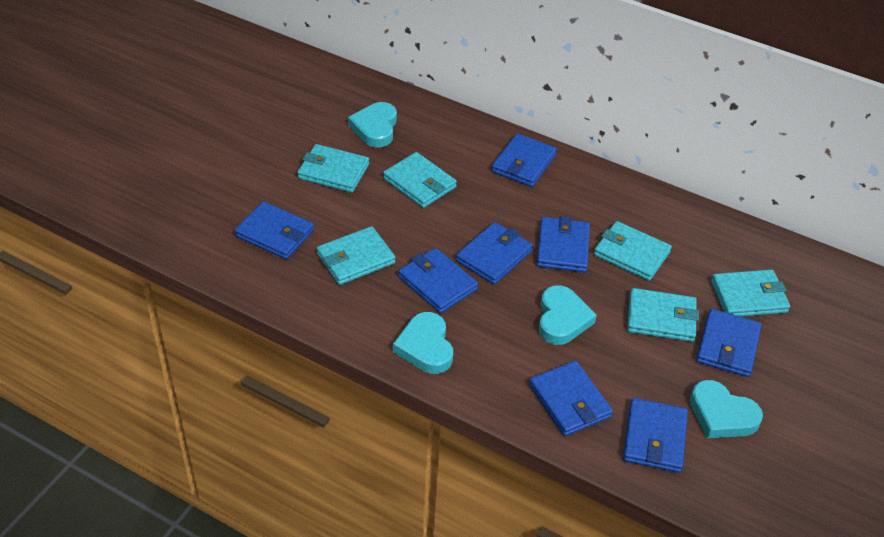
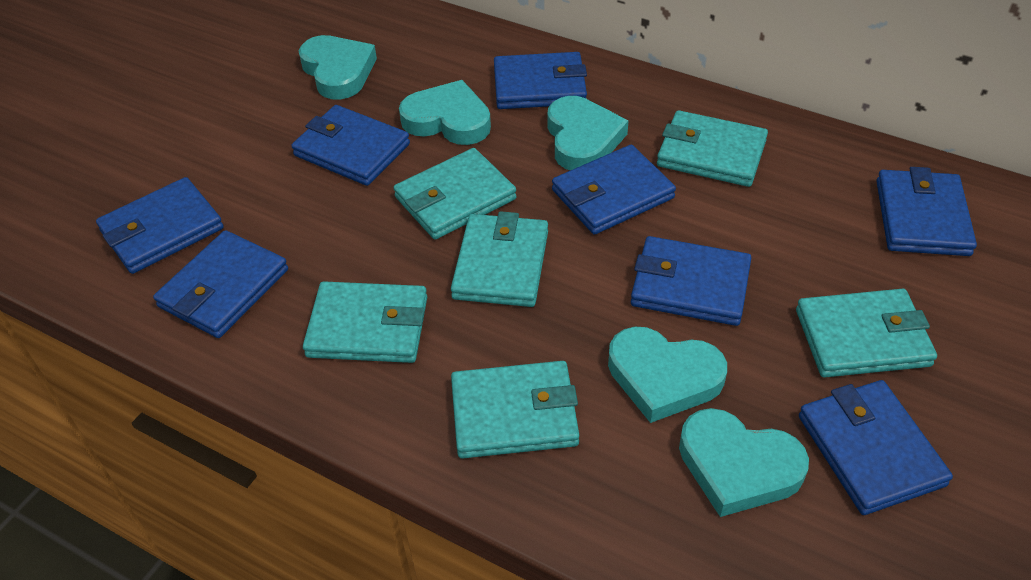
turquoise heart: 4 -> 5

